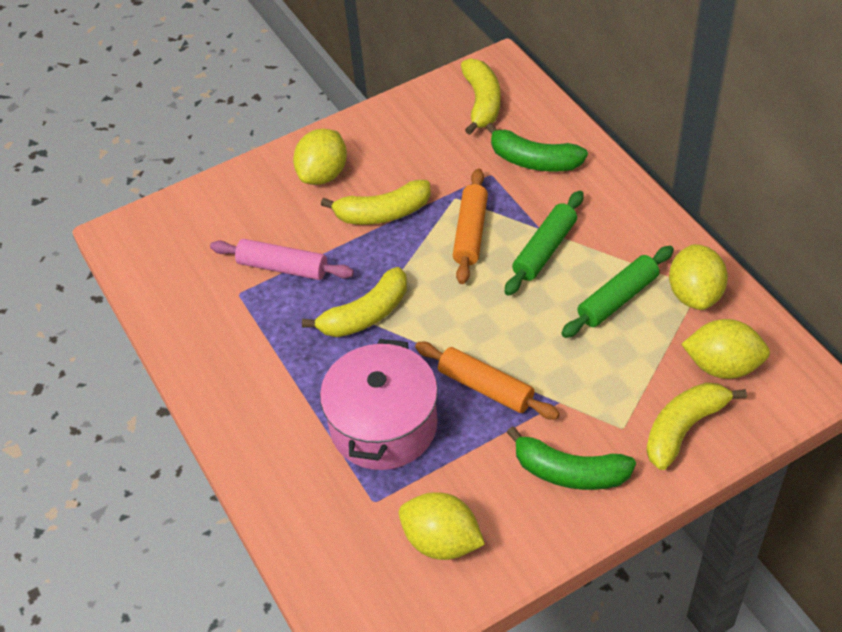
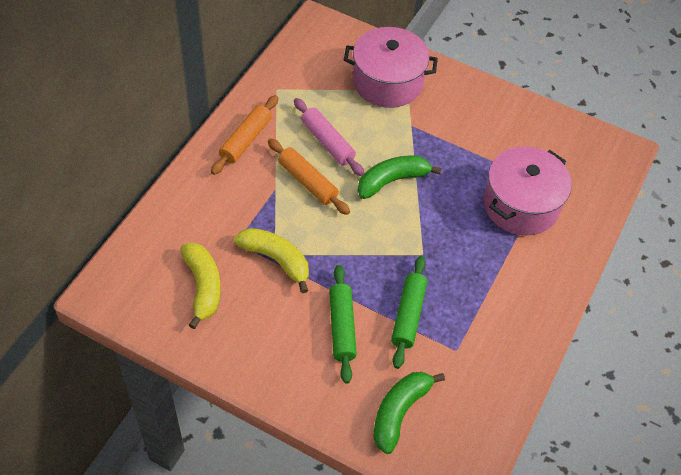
pink pot: 1 -> 2
yellow banana: 4 -> 2
yellow lemon: 4 -> 0

